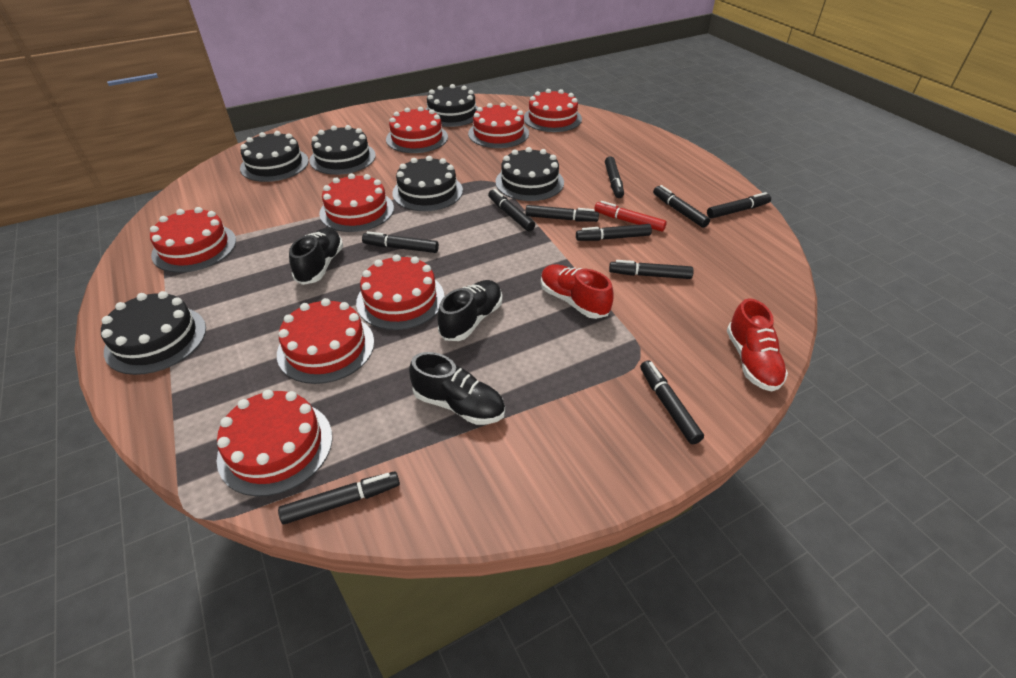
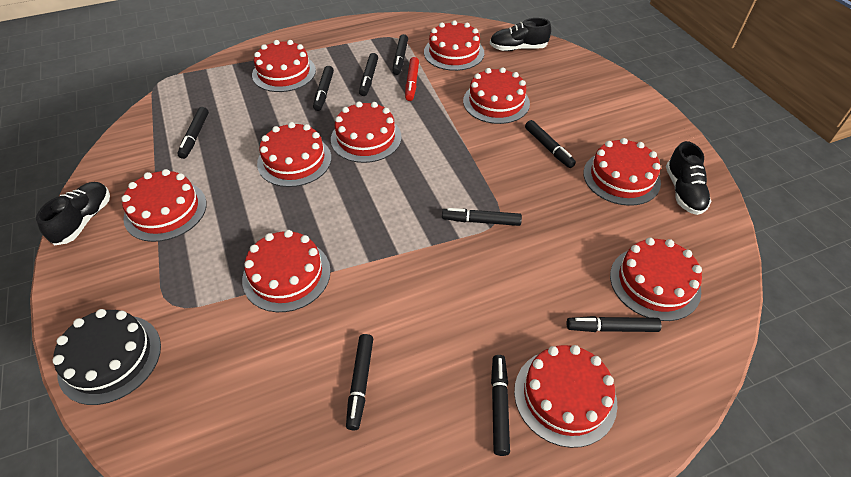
black cake: 6 -> 1
black marker: 10 -> 9
red cake: 8 -> 10
red shoe: 2 -> 0

